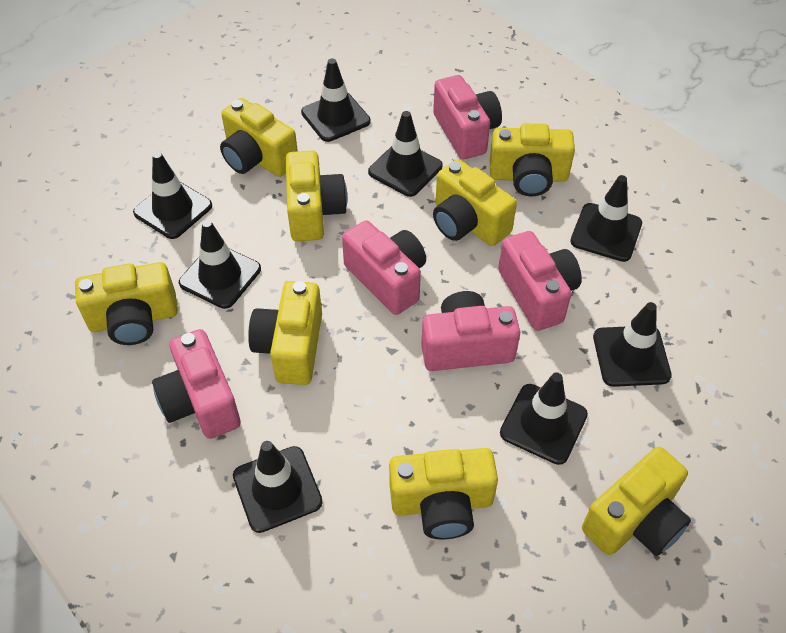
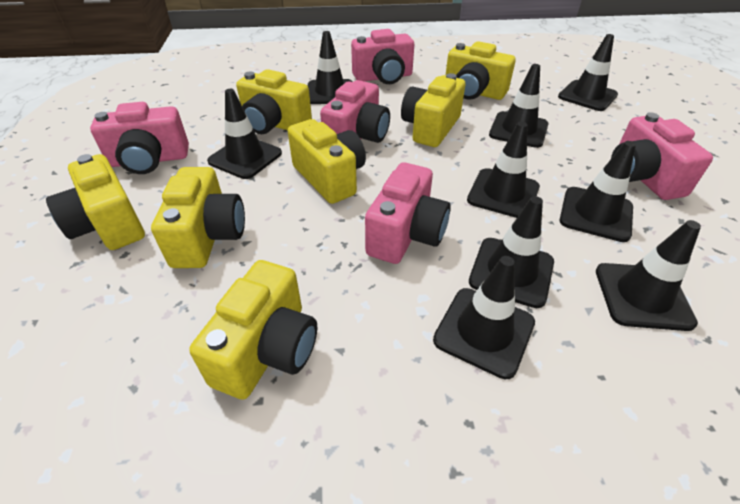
black traffic cone: 8 -> 9
yellow camera: 8 -> 7

